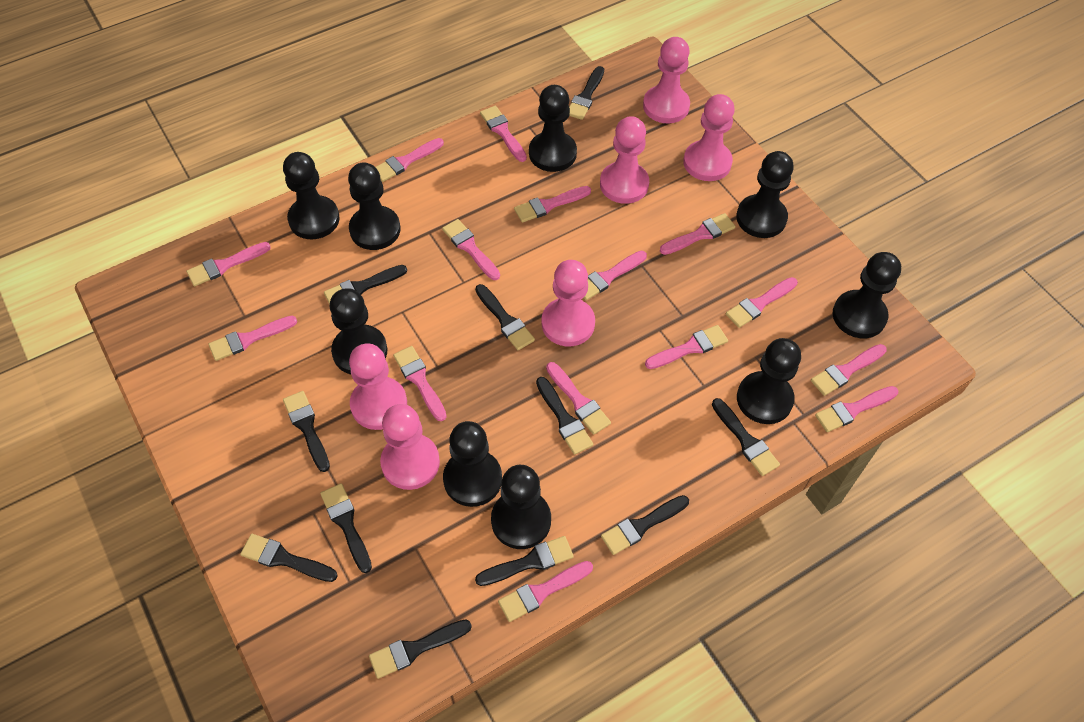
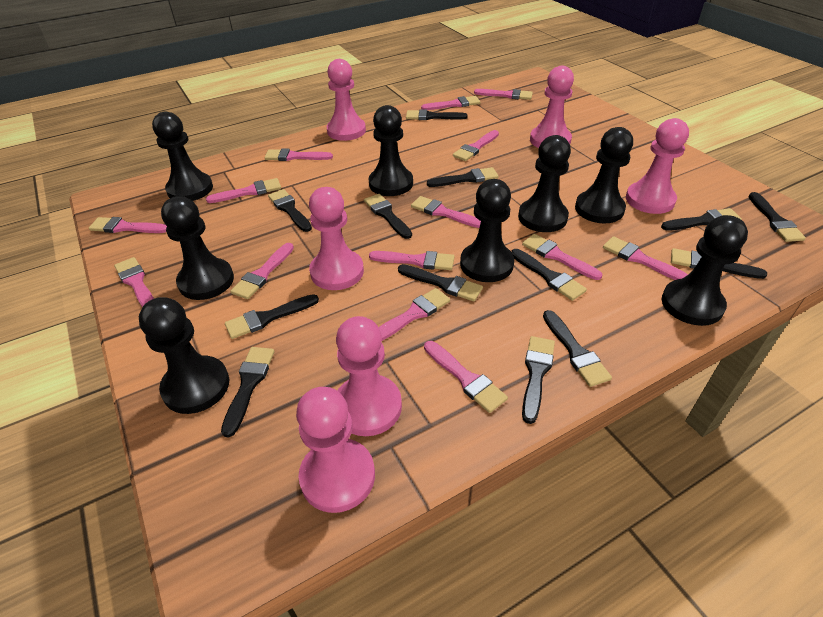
black brush: 11 -> 13
black pawn: 9 -> 8
pink brush: 15 -> 14

